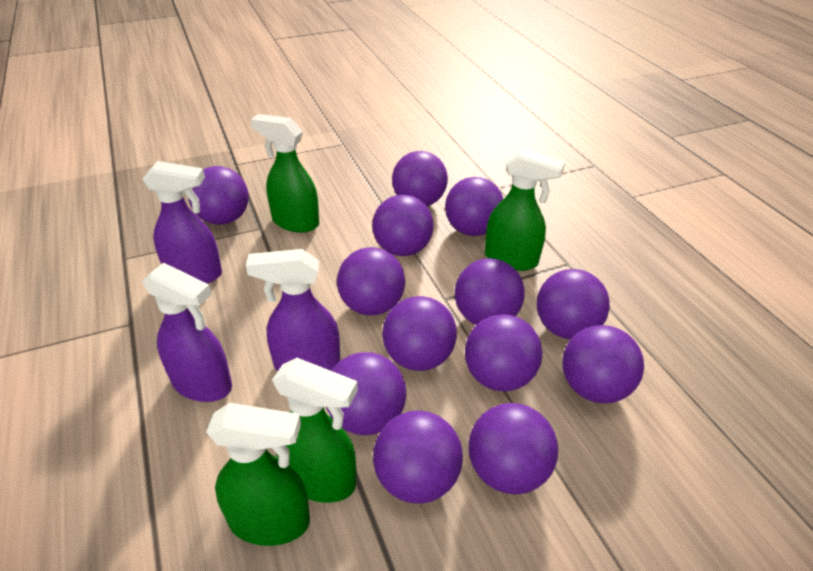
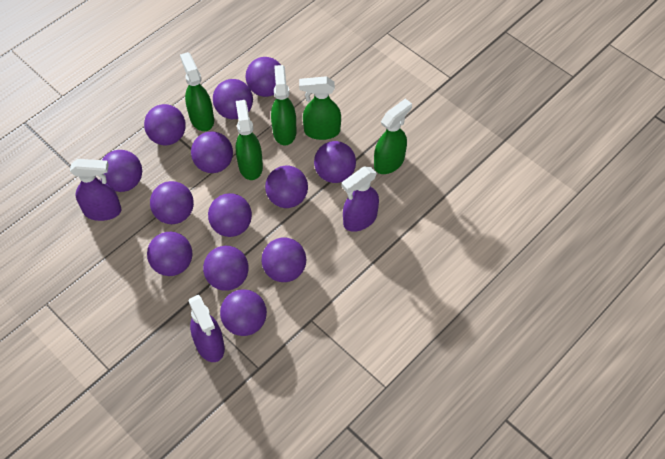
green spray bottle: 4 -> 5

